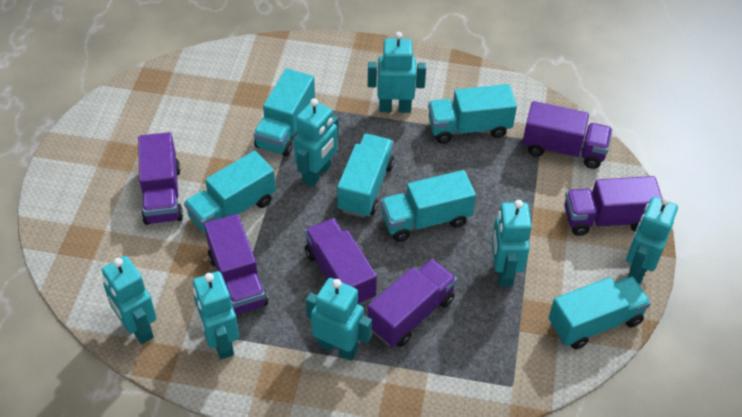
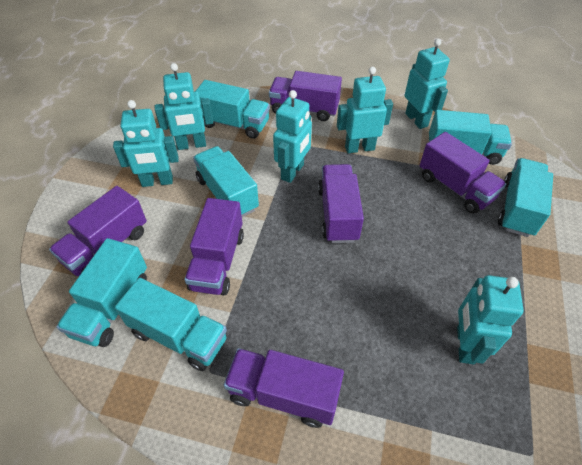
turquoise robot: 7 -> 6

